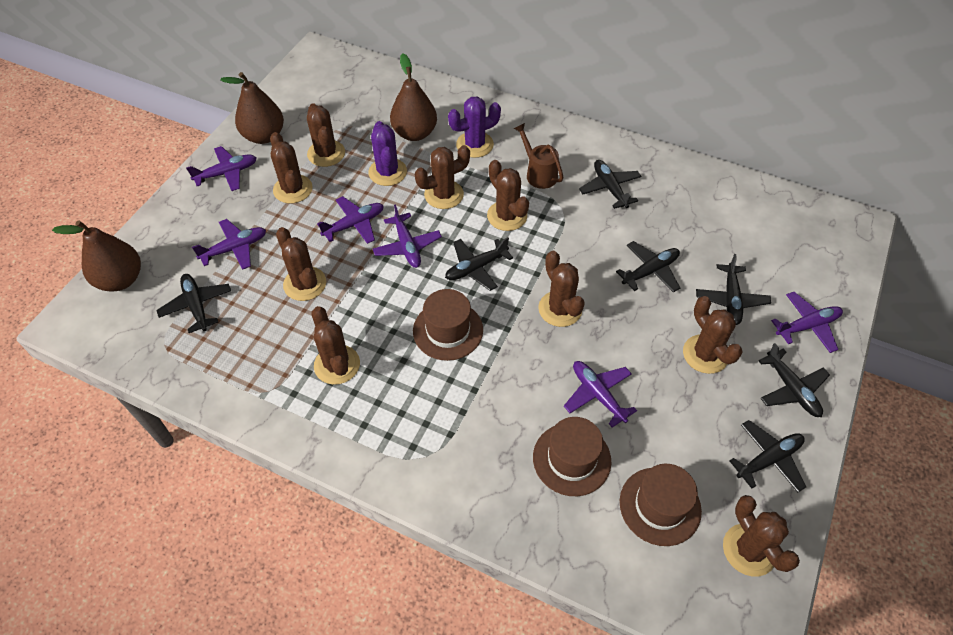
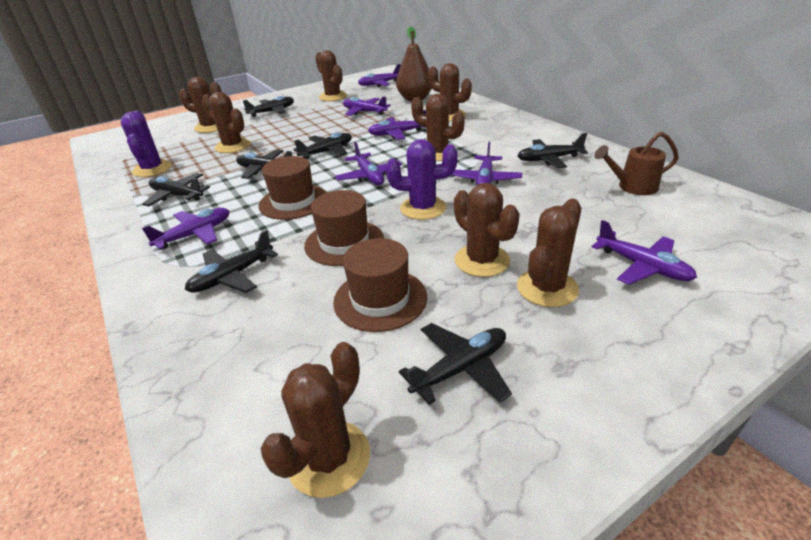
brown cactus: 9 -> 8
brown pear: 3 -> 1
purple plane: 6 -> 7

